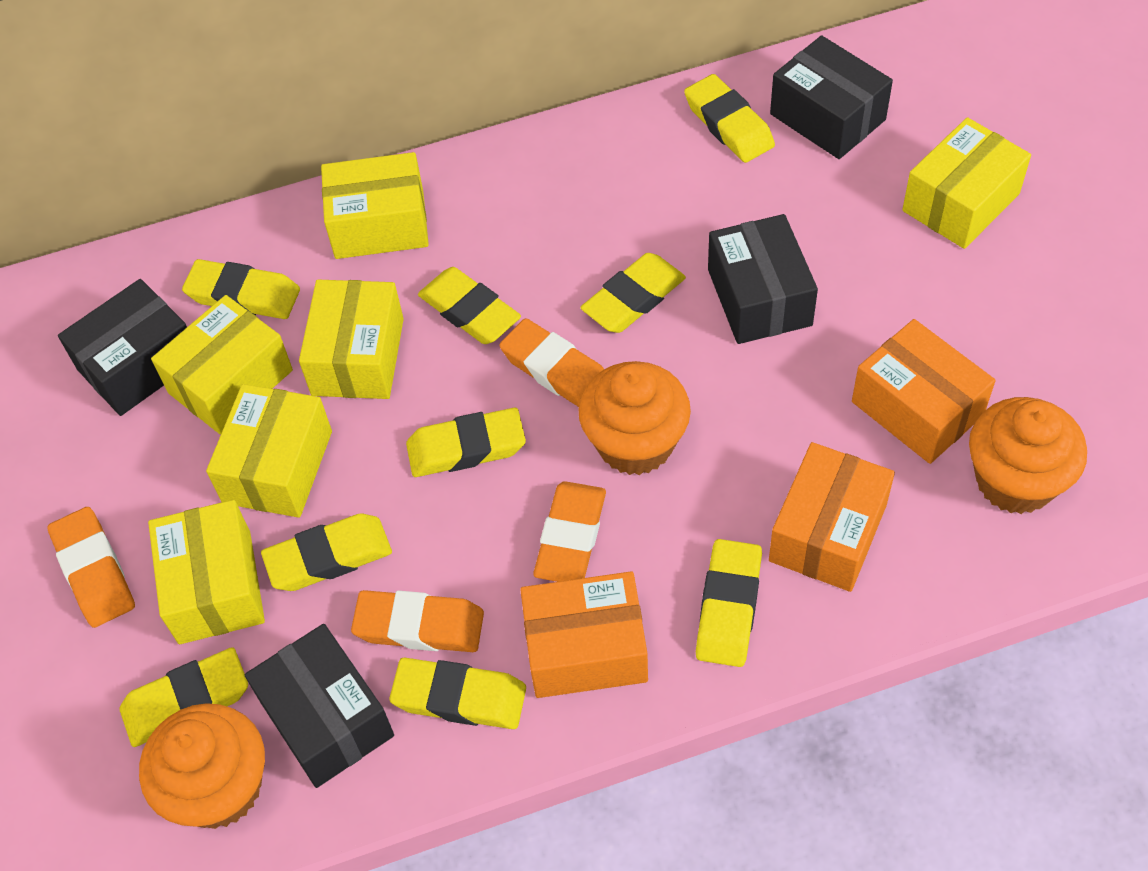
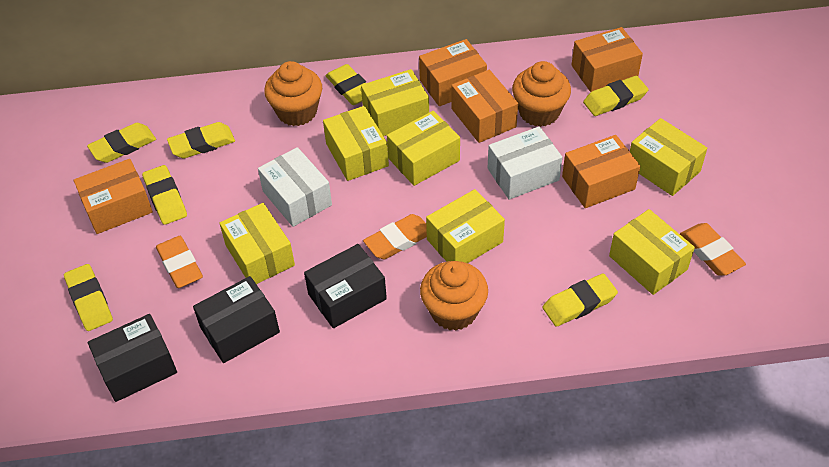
black box: 4 -> 3
orange box: 3 -> 5
orange eraser: 4 -> 3
white box: 0 -> 2
yellow box: 6 -> 7
yellow eraser: 9 -> 7

